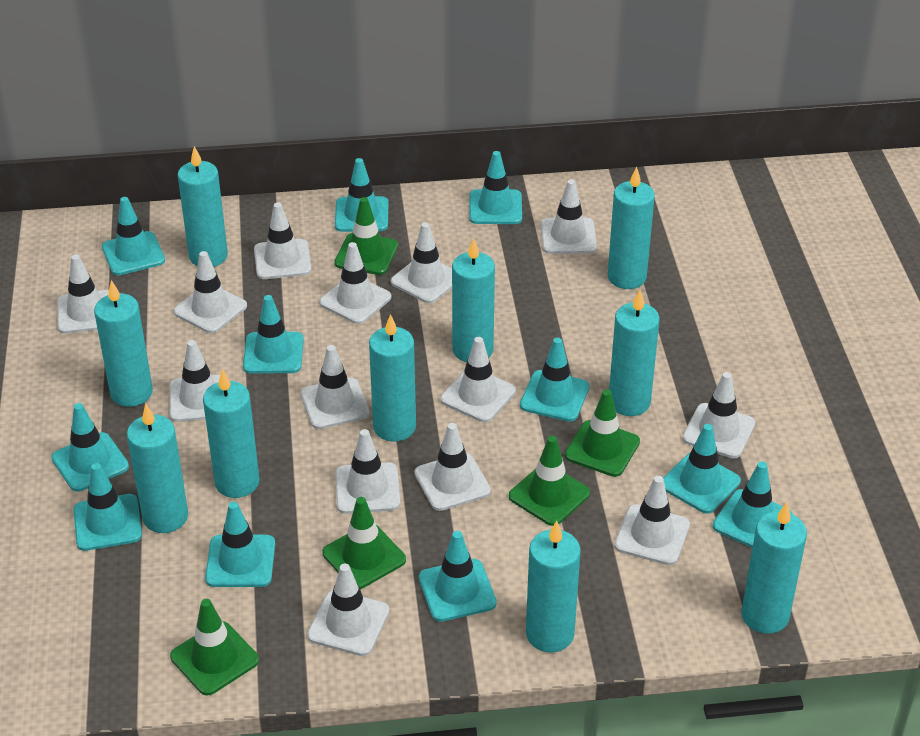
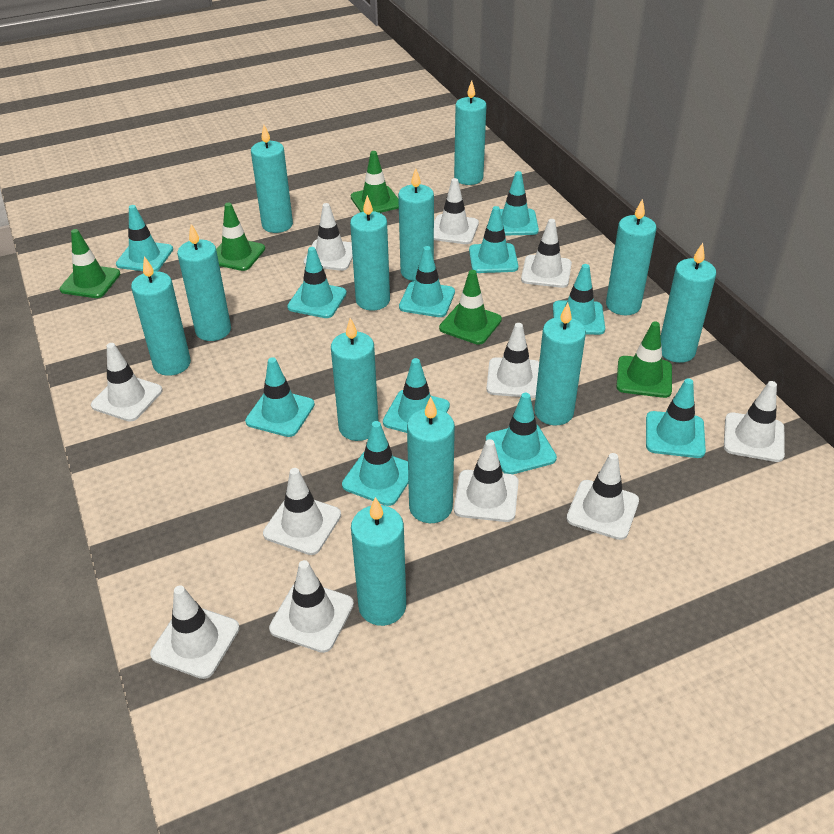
turquoise candle: 10 -> 12
white traffic cone: 14 -> 11

